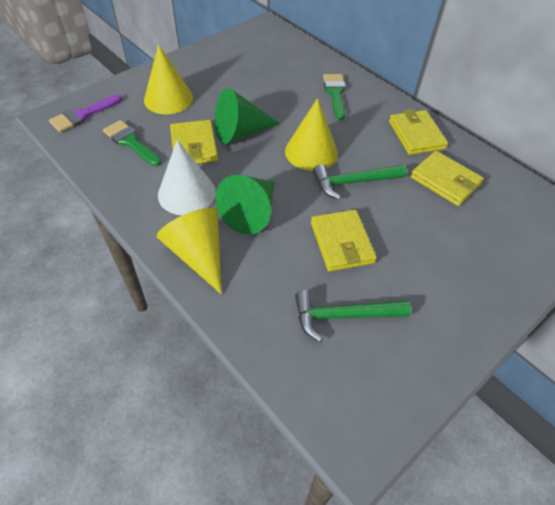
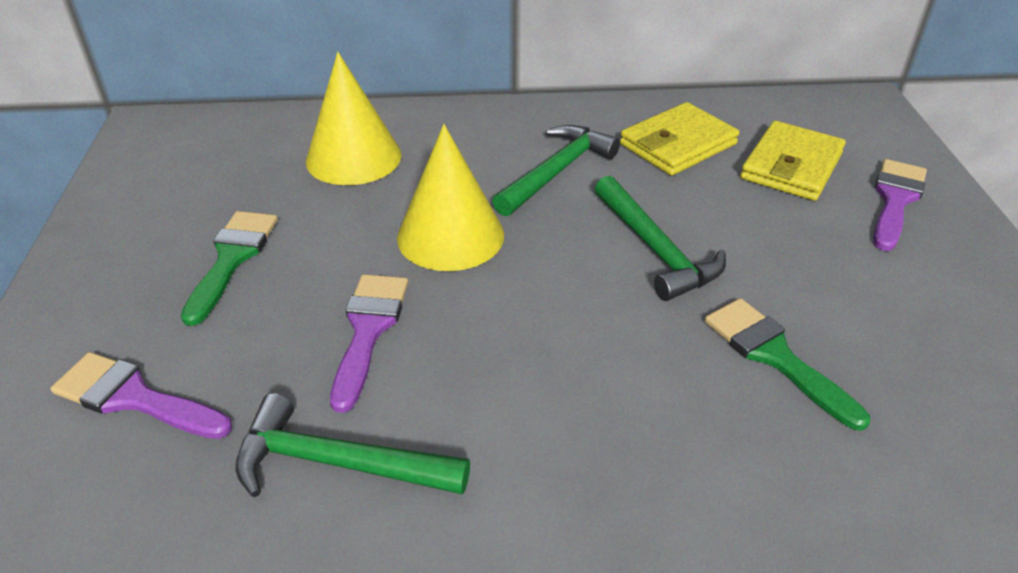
green cone: 2 -> 0
green hammer: 2 -> 3
purple brush: 1 -> 3
white cone: 1 -> 0
yellow cone: 3 -> 2
yellow wallet: 4 -> 2

